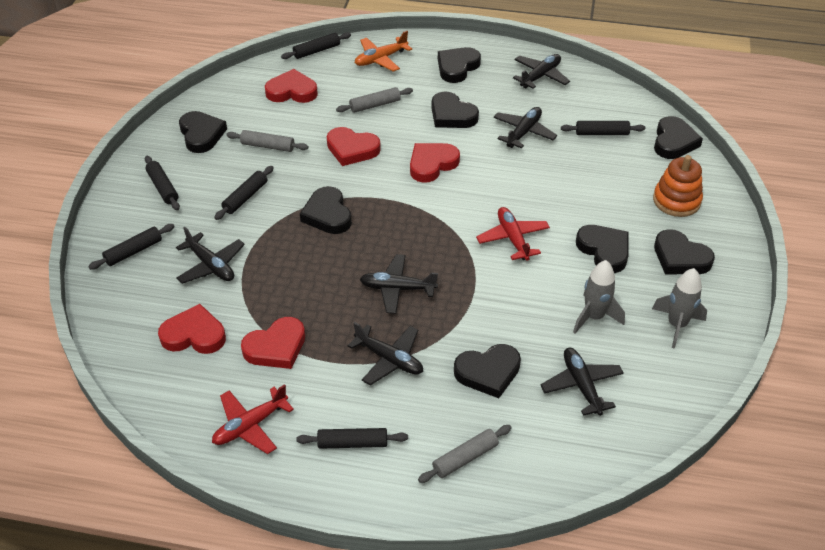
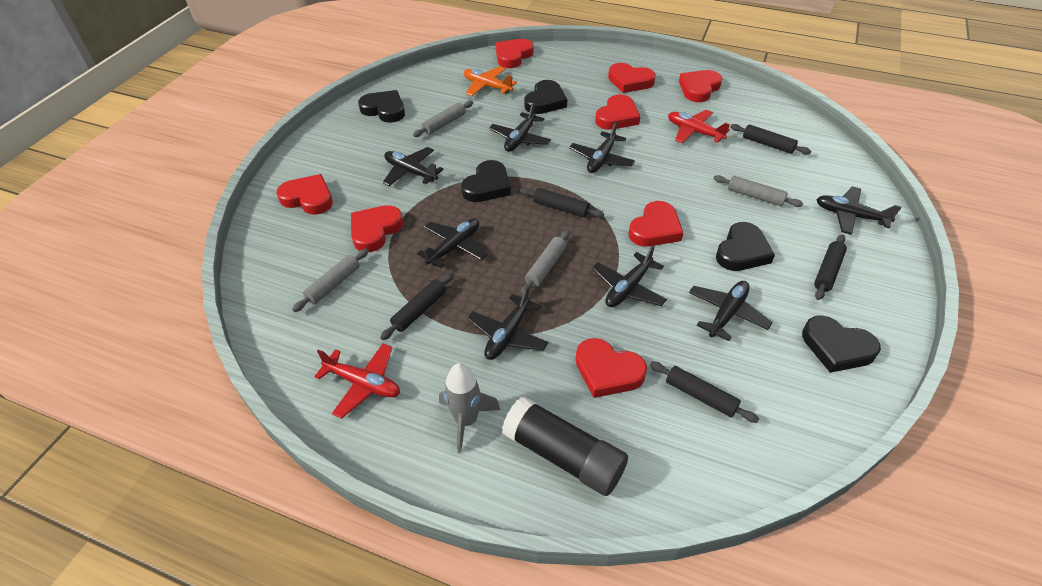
black glue stick: 0 -> 1
black heart: 8 -> 5
black plane: 6 -> 8
black rolling pin: 6 -> 5
grey rocket: 2 -> 1
grey rolling pin: 3 -> 4
orange stacking toy: 1 -> 0
red heart: 5 -> 8

